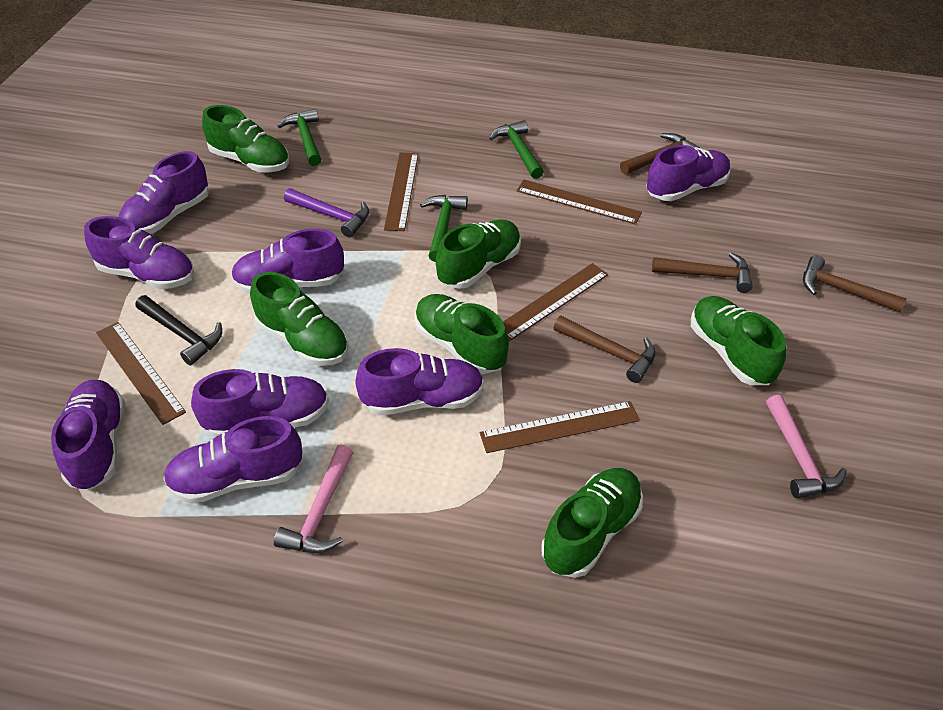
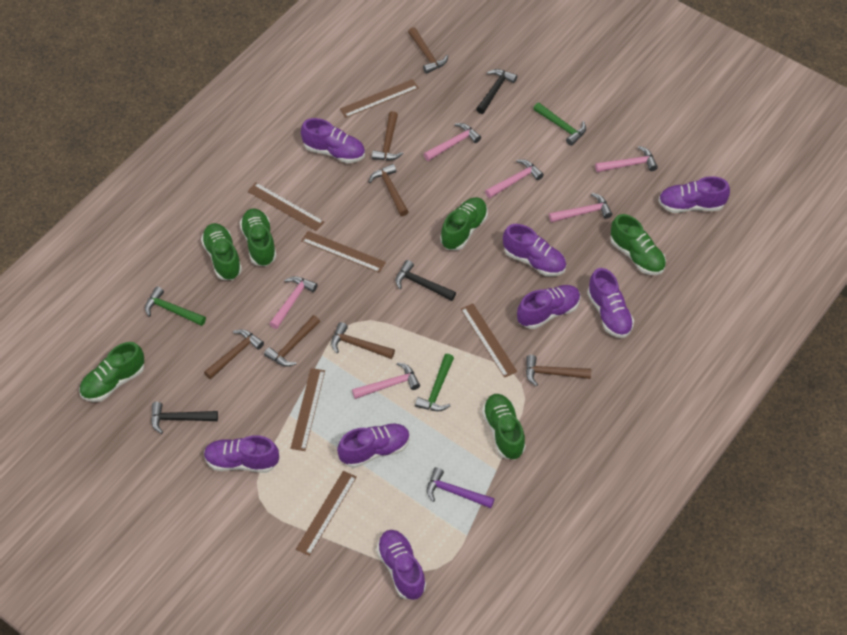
black hammer: 1 -> 3
brown hammer: 4 -> 7
brown ruler: 5 -> 6
pink hammer: 2 -> 6

